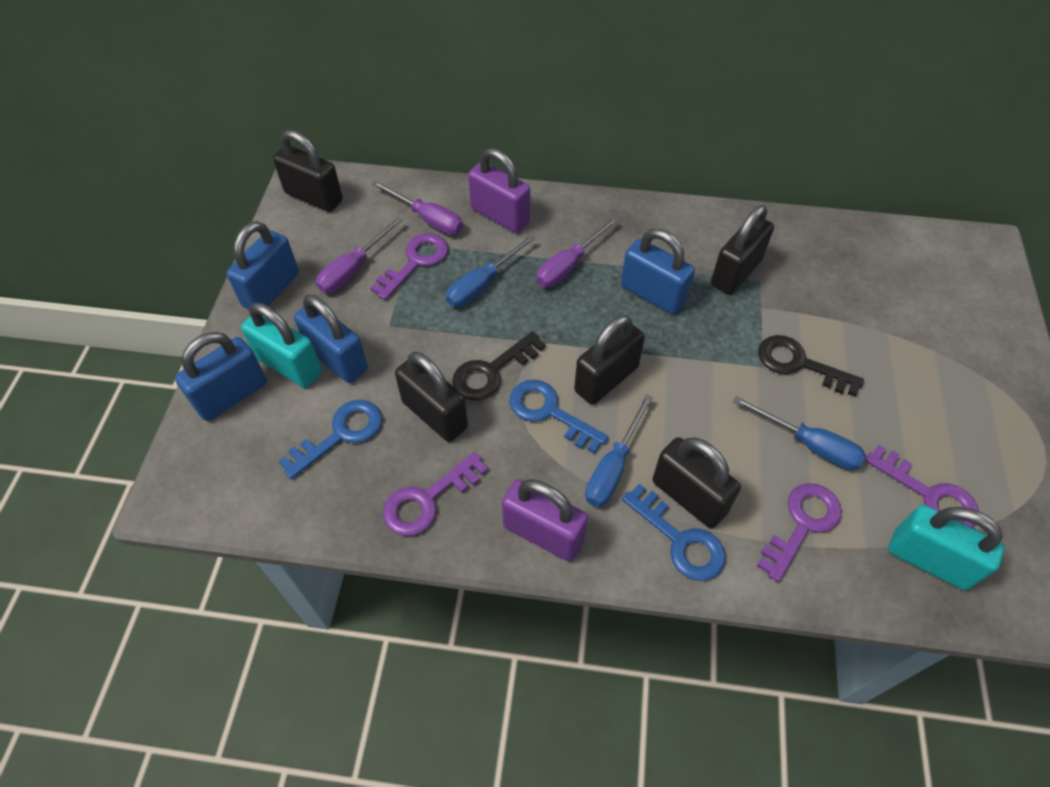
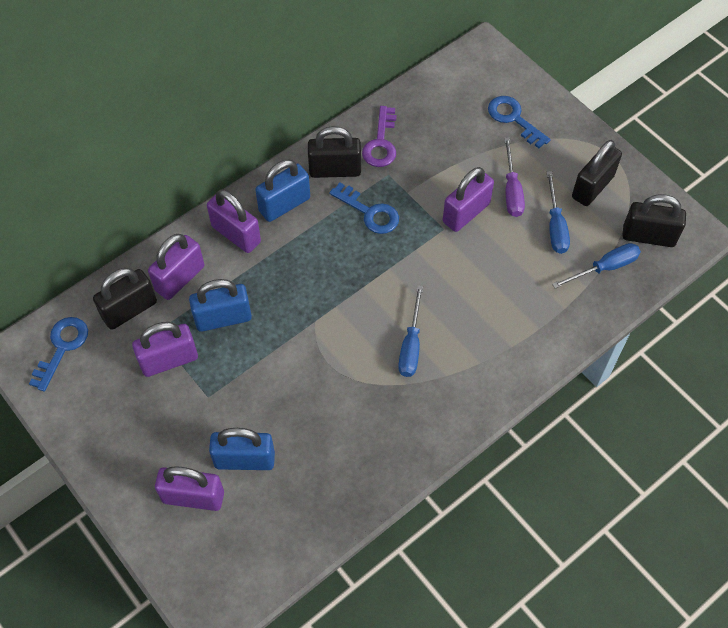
black key: 2 -> 0
black padlock: 5 -> 4
blue padlock: 4 -> 3
purple key: 4 -> 1
purple padlock: 2 -> 5
purple screwdriver: 3 -> 1
turquoise padlock: 2 -> 0

